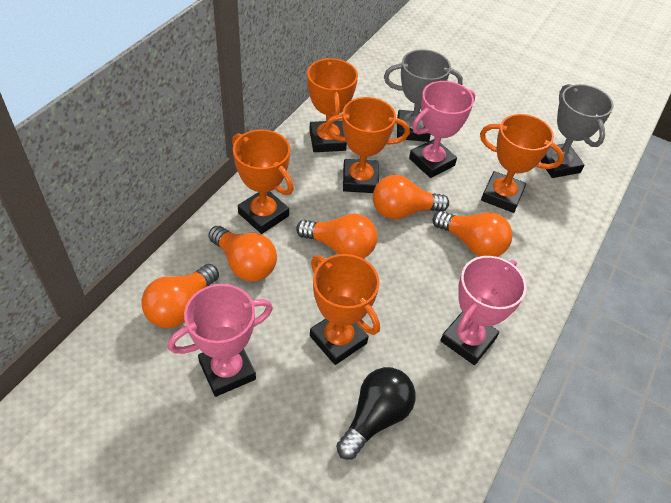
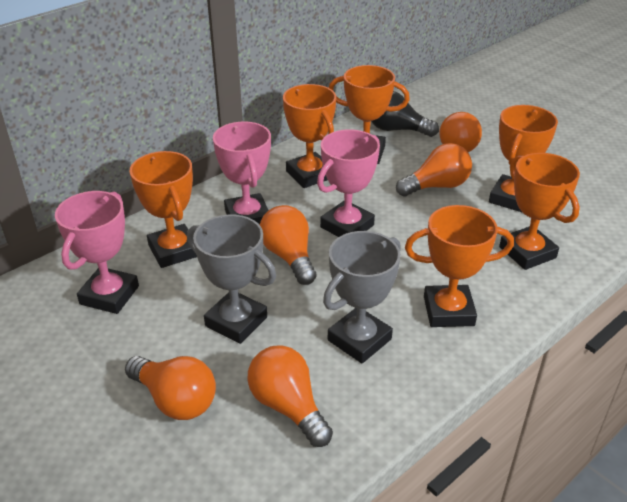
orange trophy: 5 -> 6

